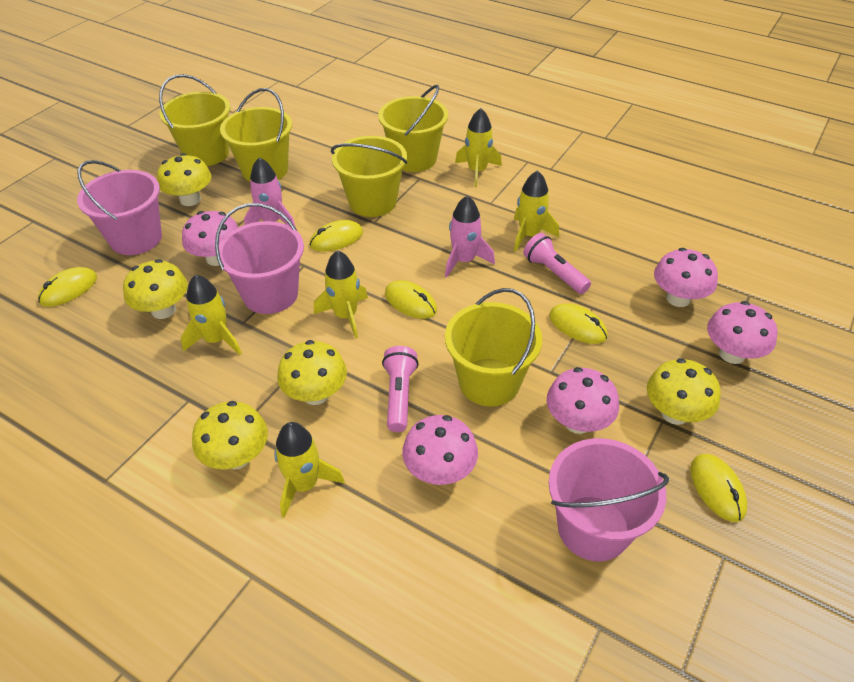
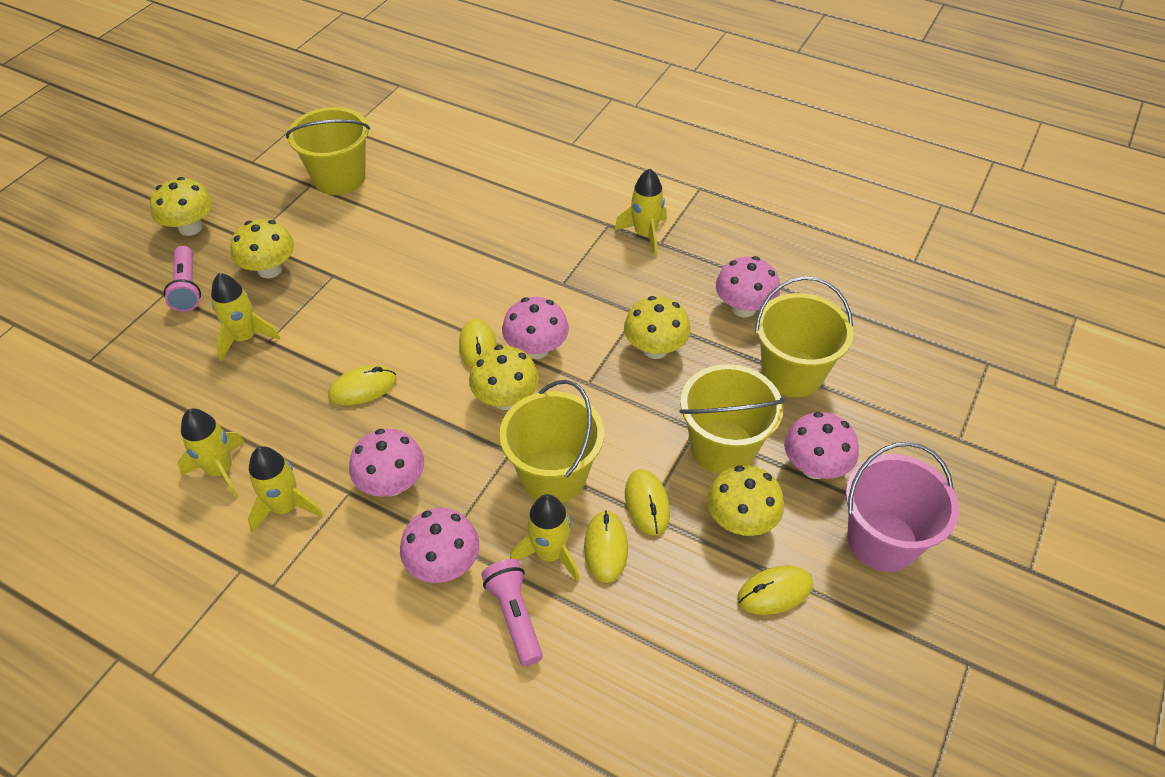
pink bucket: 3 -> 1
pink rocket: 2 -> 0
yellow bucket: 5 -> 4

